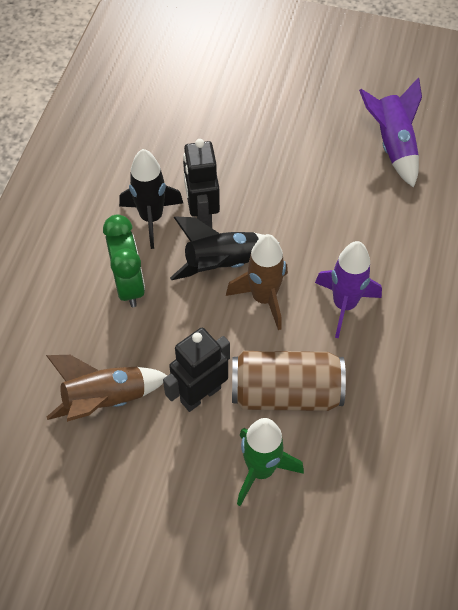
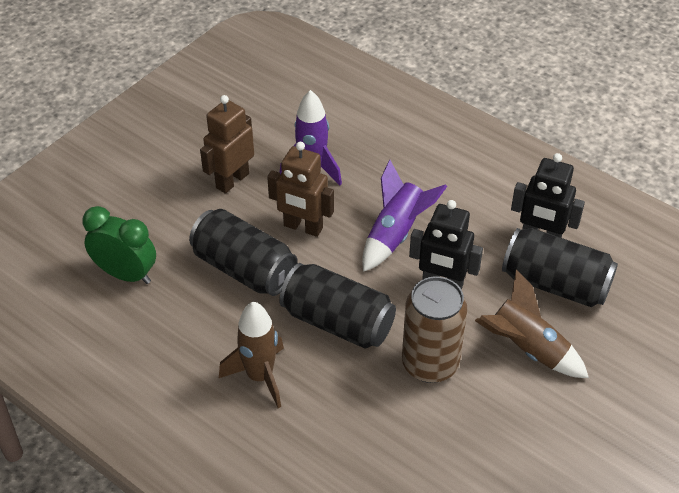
black can: 0 -> 3
black rocket: 2 -> 0
brown robot: 0 -> 2
green rocket: 1 -> 0

